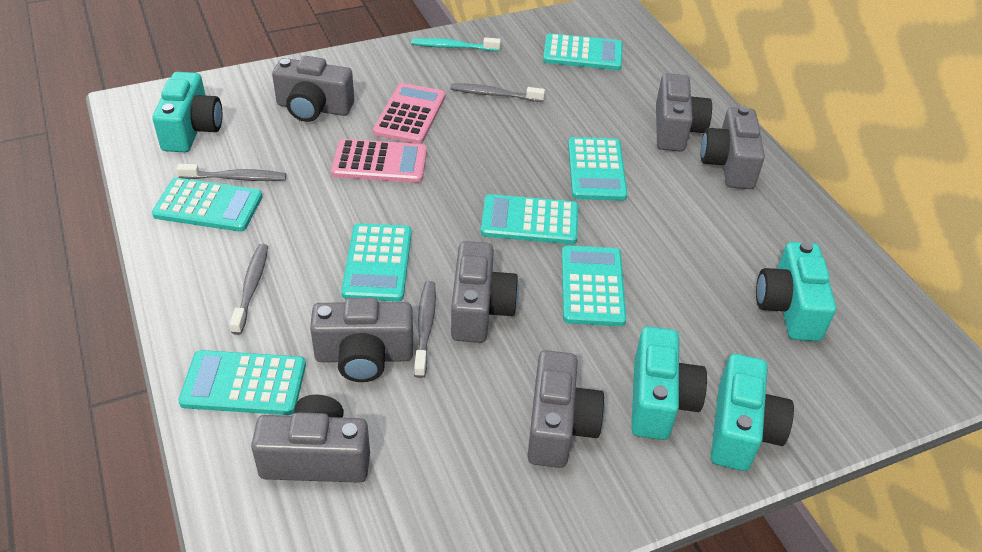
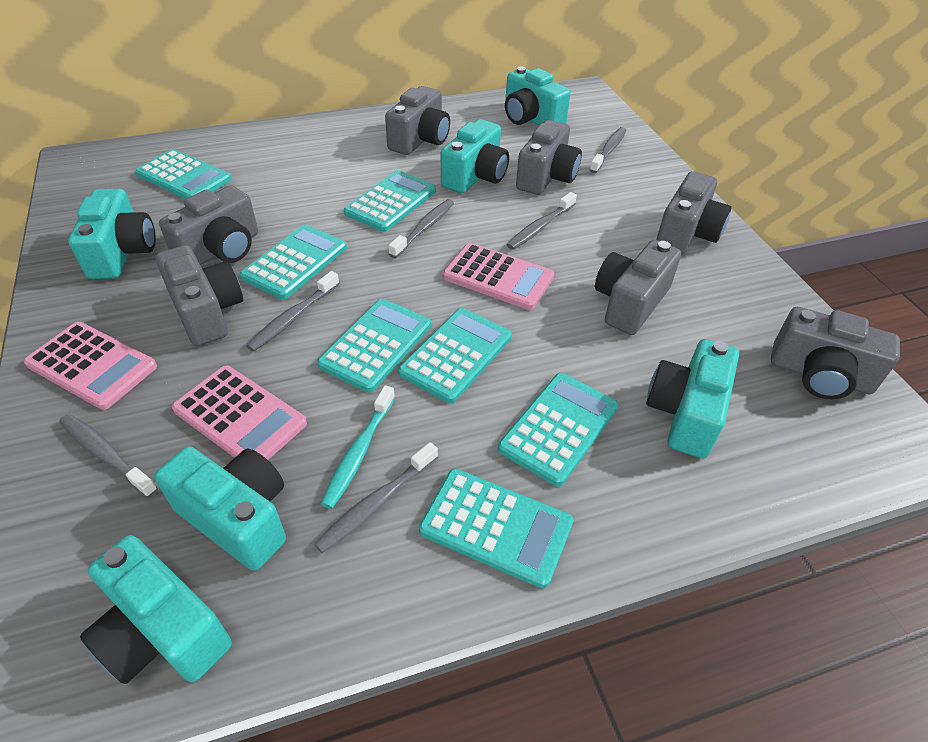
grey toothbrush: 4 -> 6
pink calculator: 2 -> 3
turquoise camera: 4 -> 6

